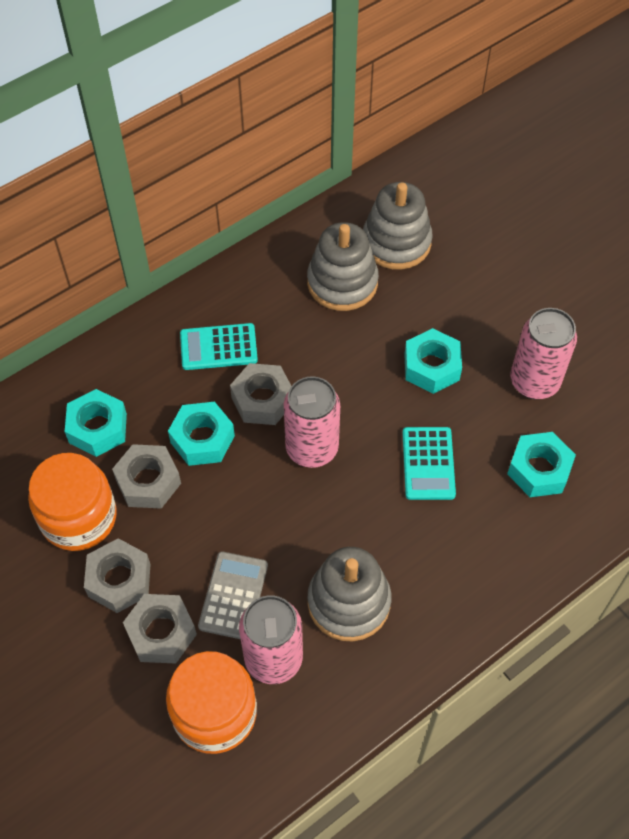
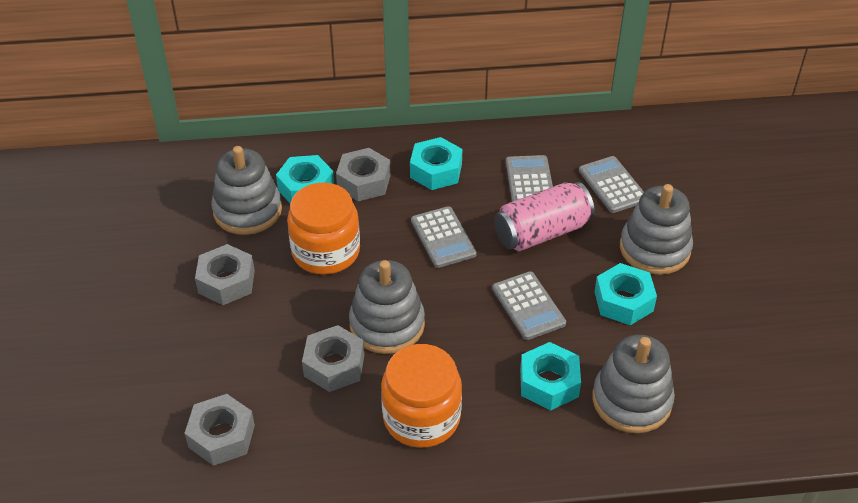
grey calculator: 1 -> 4
grey stacking toy: 3 -> 4
pink can: 3 -> 1
turquoise calculator: 2 -> 0

